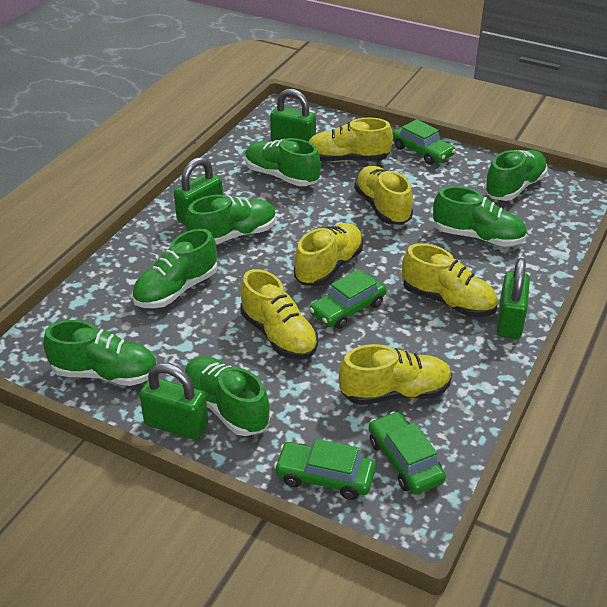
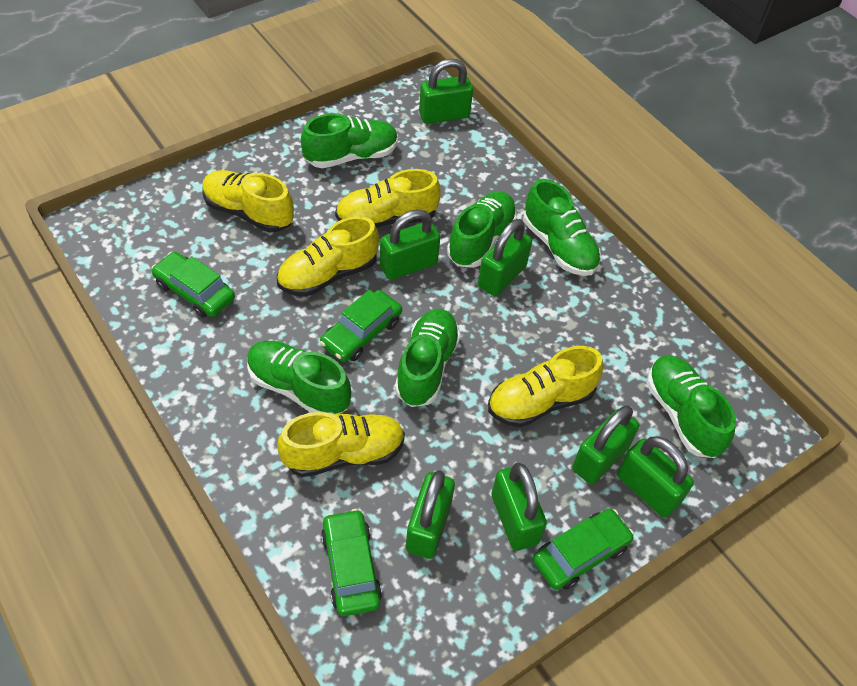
green padlock: 4 -> 7
green shoe: 7 -> 6
yellow shoe: 6 -> 5

